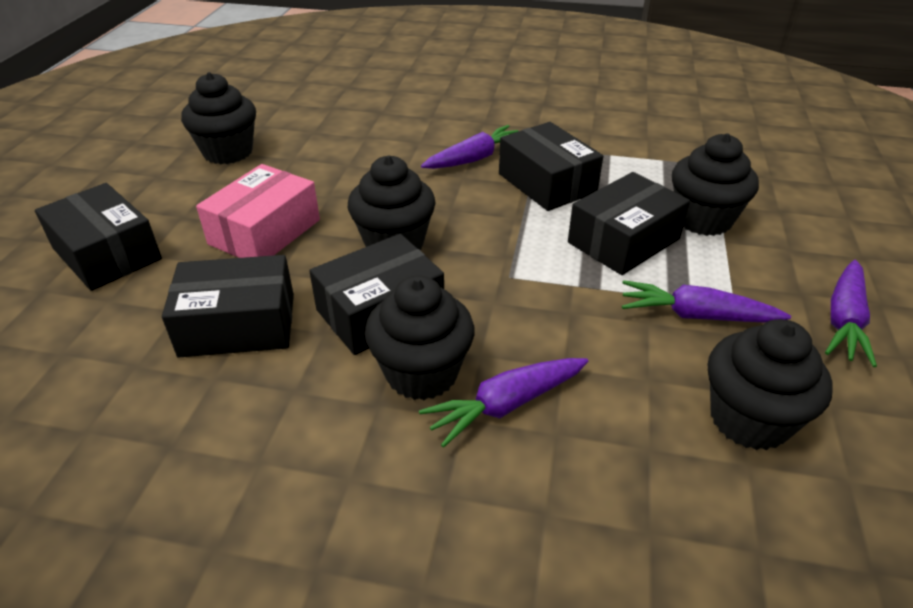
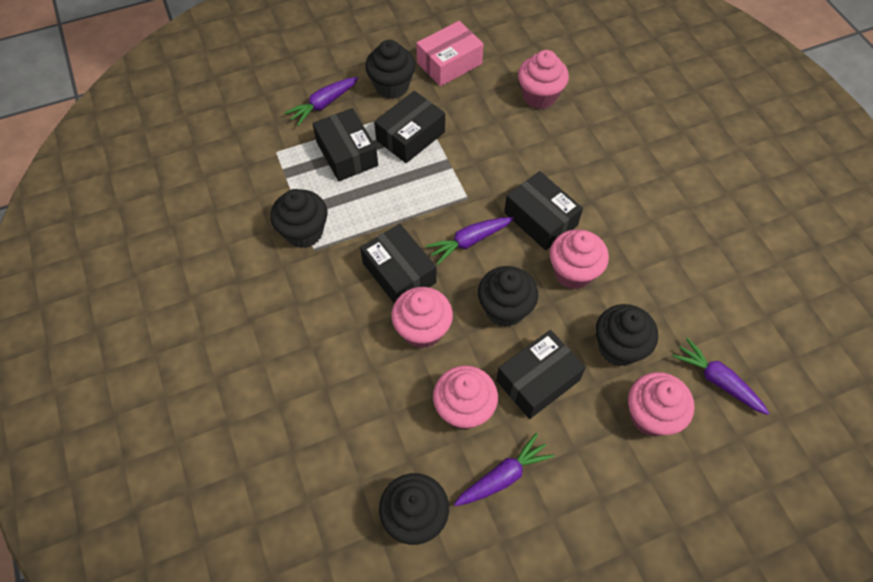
pink cupcake: 0 -> 5

